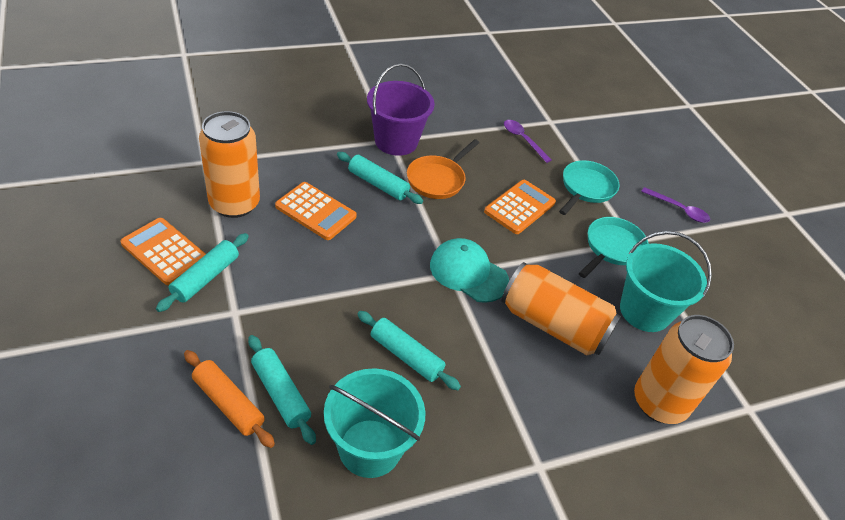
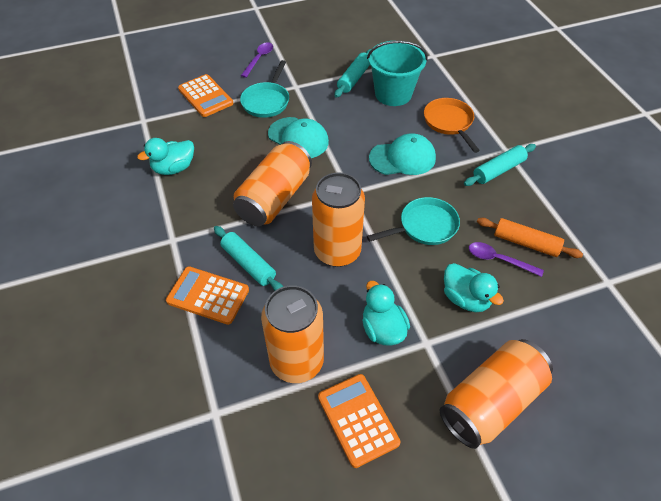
orange can: 3 -> 4
purple bucket: 1 -> 0
turquoise bucket: 2 -> 1
turquoise cap: 1 -> 2
turquoise duck: 0 -> 3
turquoise rolling pin: 4 -> 3

